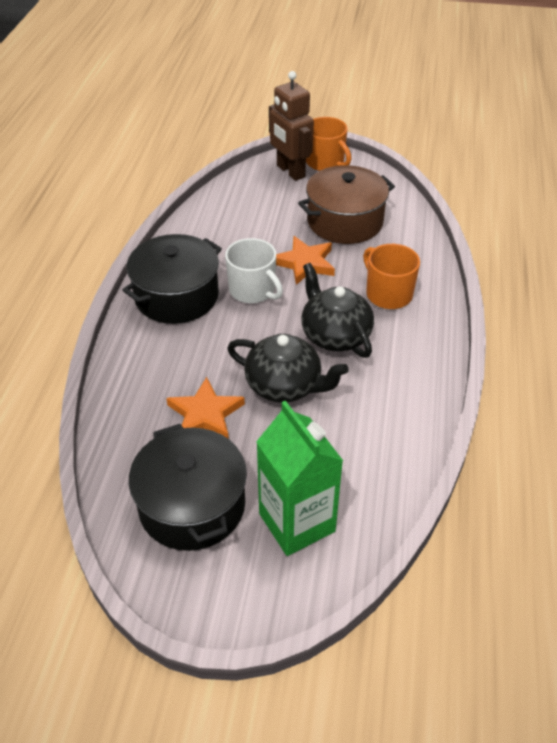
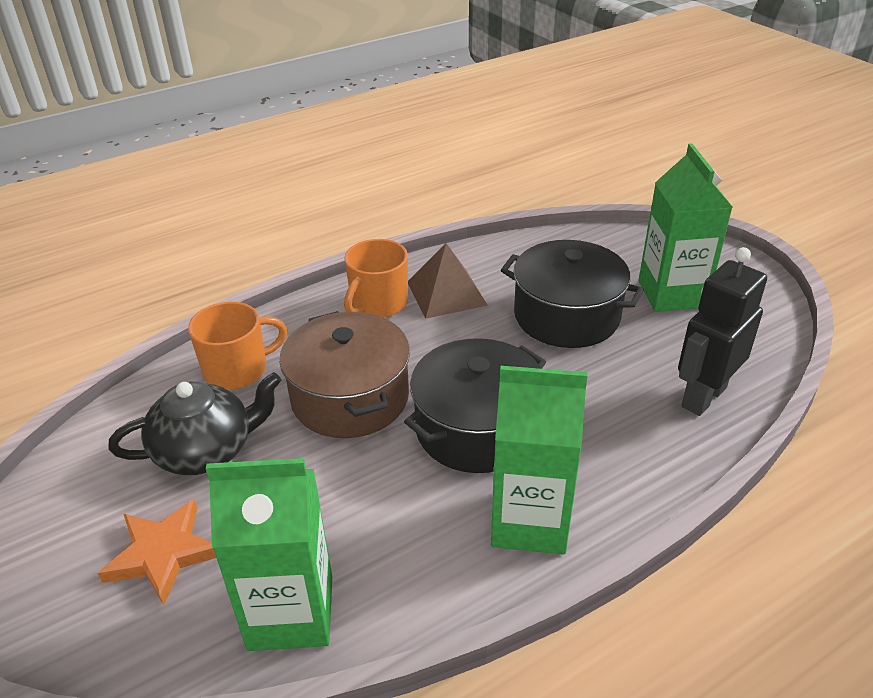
black robot: 0 -> 1
black teapot: 2 -> 1
brown pyramid: 0 -> 1
brown robot: 1 -> 0
green carton: 1 -> 3
orange star: 2 -> 1
white mug: 1 -> 0

